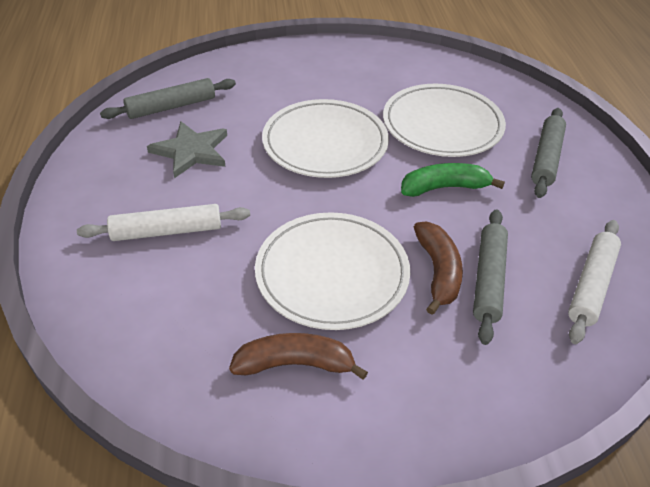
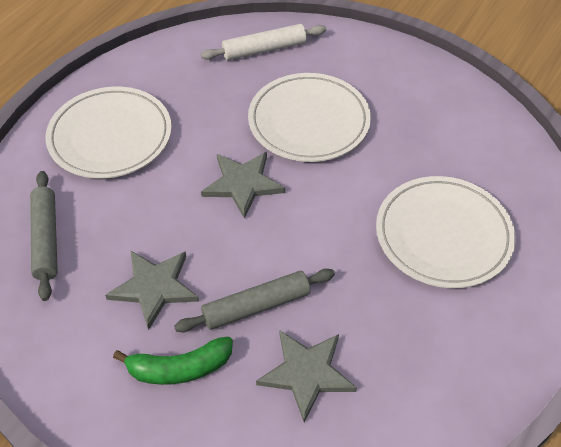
brown banana: 2 -> 0
grey rolling pin: 3 -> 2
grey star: 1 -> 3
white rolling pin: 2 -> 1

